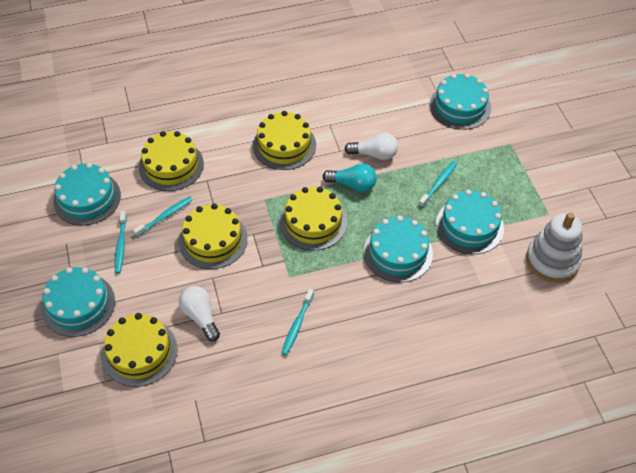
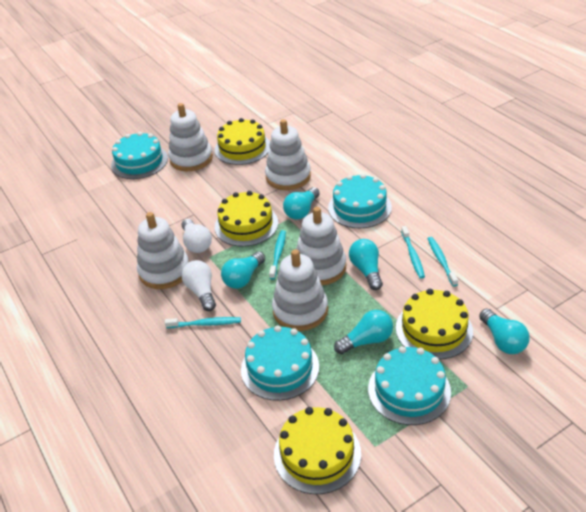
turquoise cake: 5 -> 4
turquoise light bulb: 1 -> 5
white stacking toy: 1 -> 5
yellow cake: 5 -> 4

